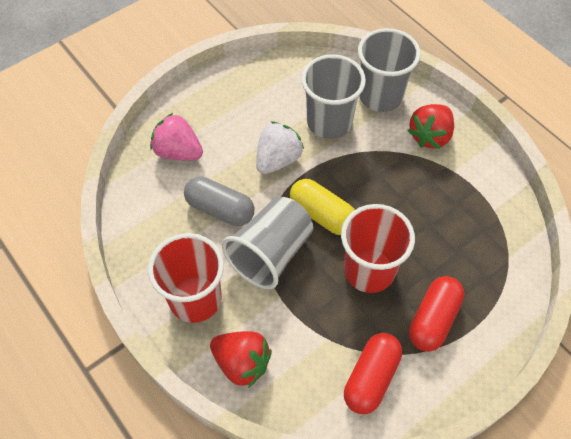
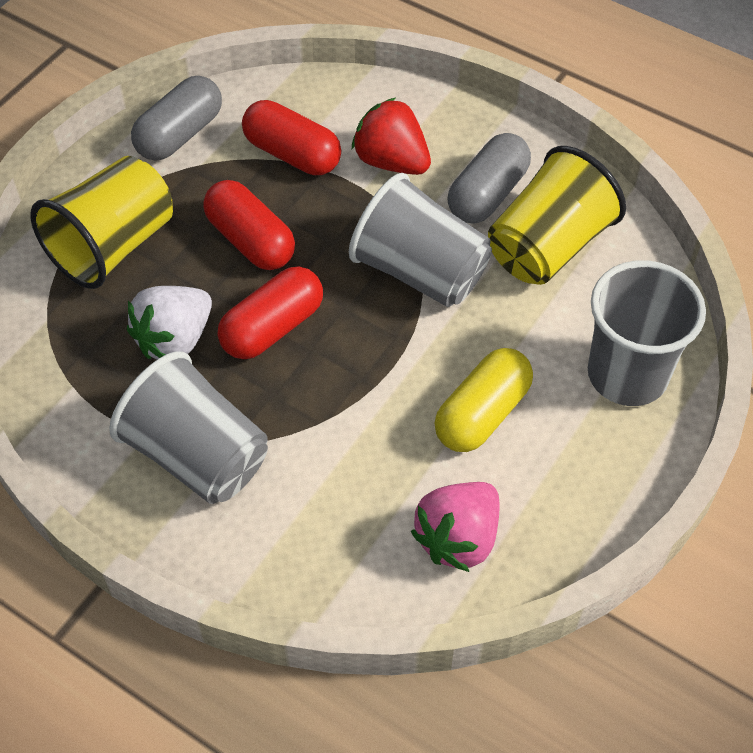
grey capsule: 1 -> 2
red capsule: 2 -> 3
red cup: 2 -> 0
red strawberry: 2 -> 1
yellow cup: 0 -> 2

